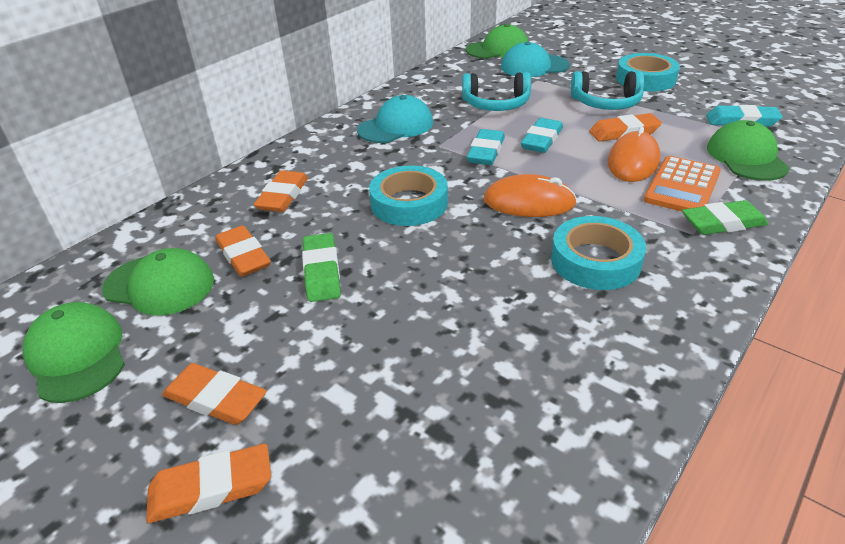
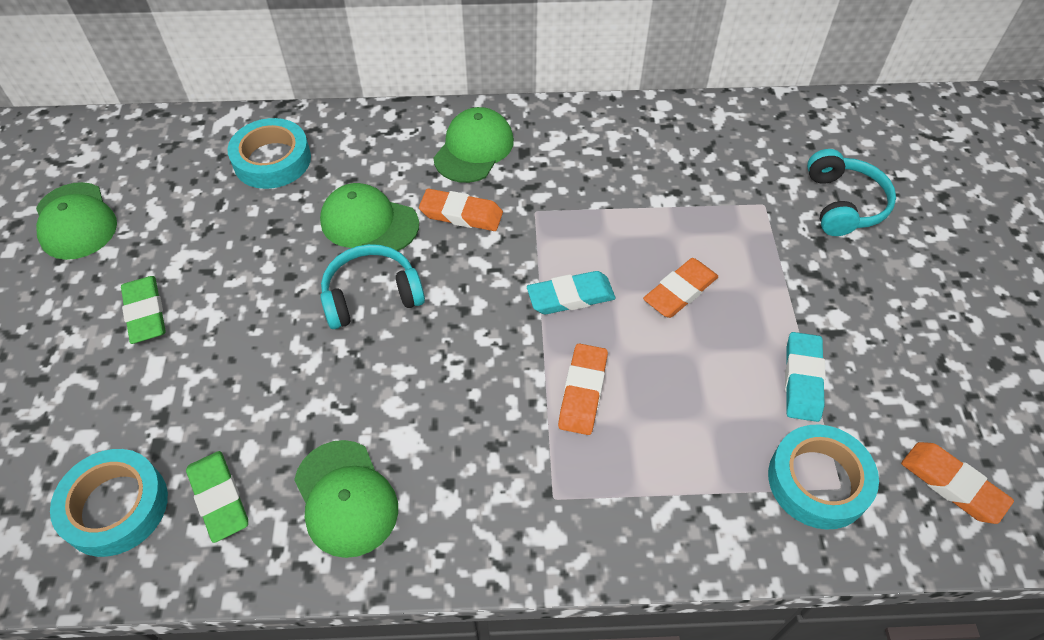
orange calculator: 1 -> 0
orange eraser: 5 -> 4
orange mouse: 2 -> 0
turquoise cap: 2 -> 0
turquoise eraser: 3 -> 2

